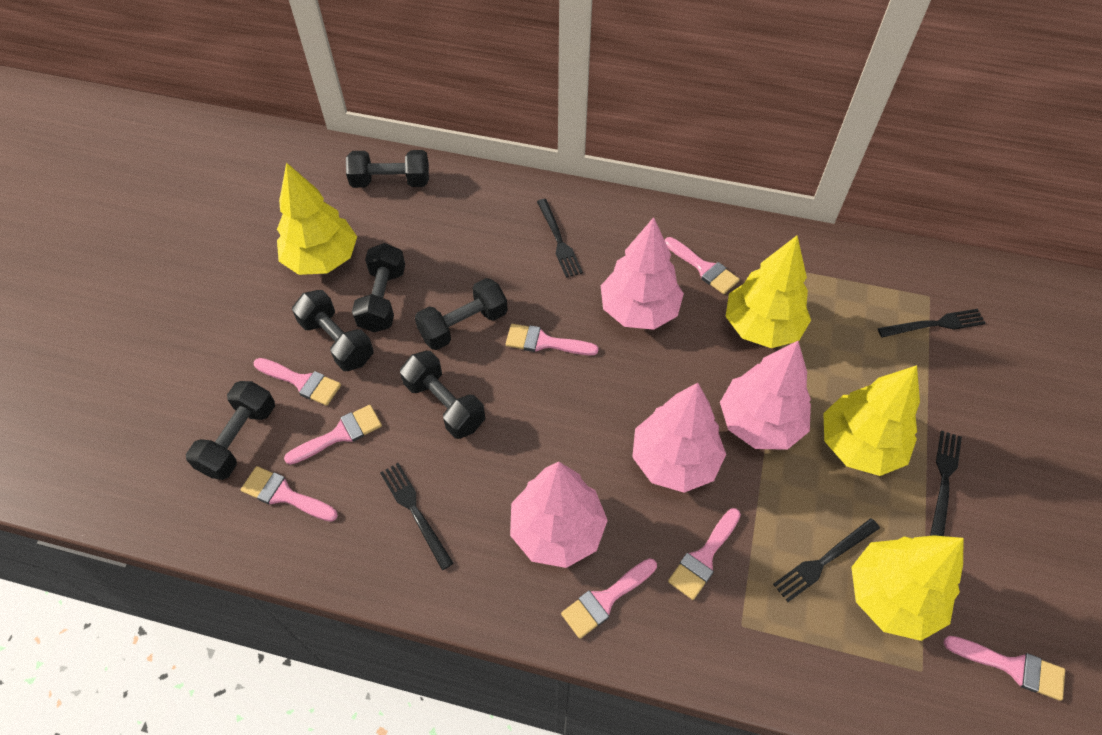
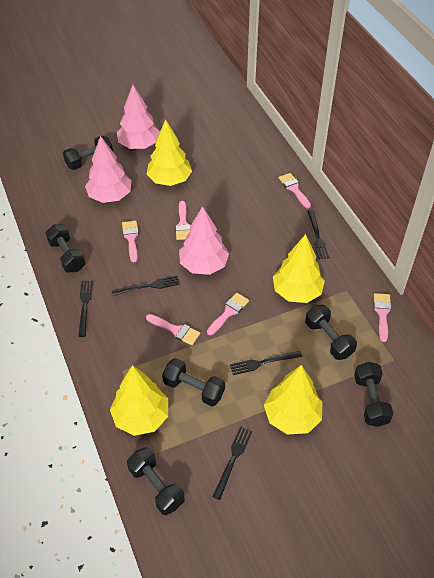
pink brush: 8 -> 6
pink tree: 4 -> 3

